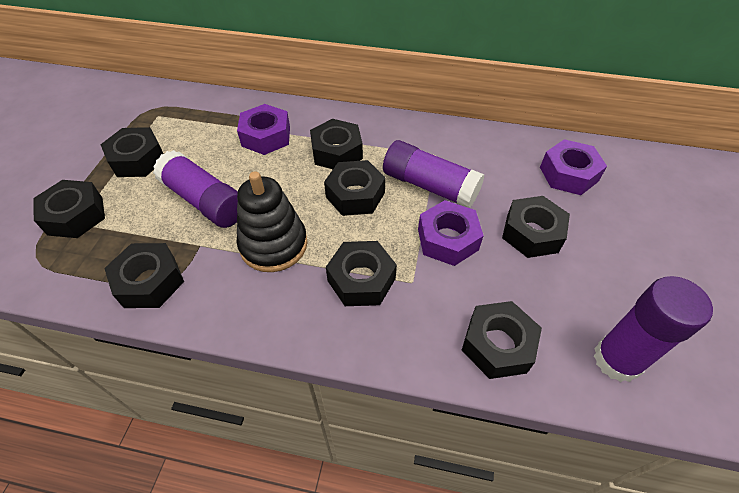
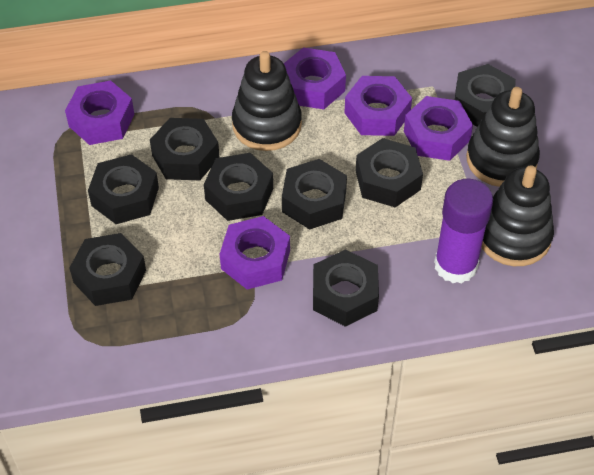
black stacking toy: 1 -> 3
purple glue stick: 3 -> 1
purple nut: 3 -> 5

